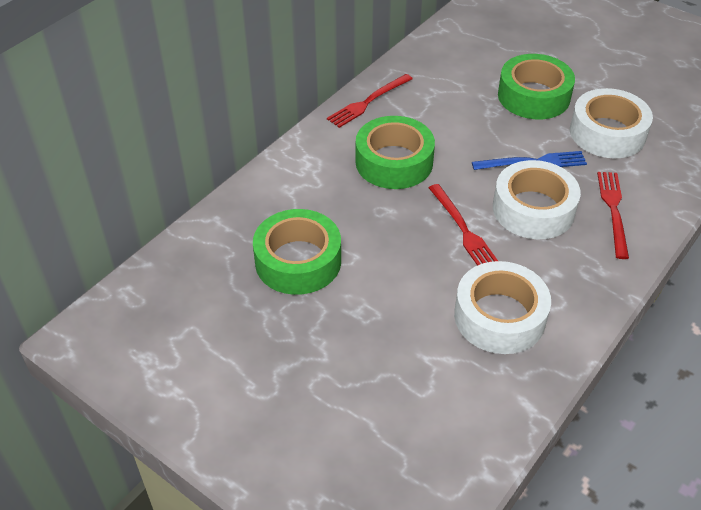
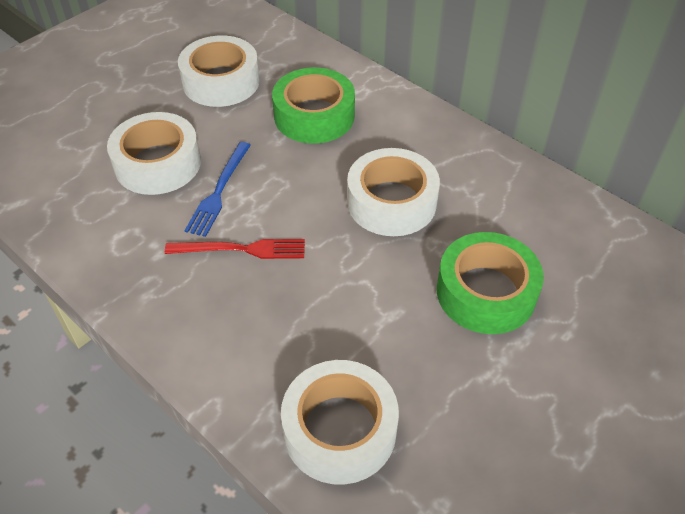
green tape: 3 -> 2
red fork: 3 -> 1
white tape: 3 -> 4

